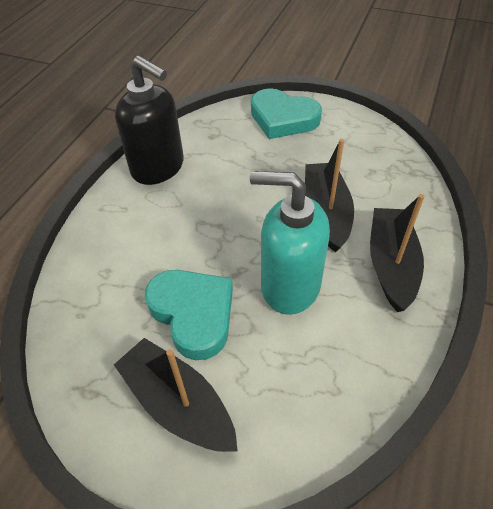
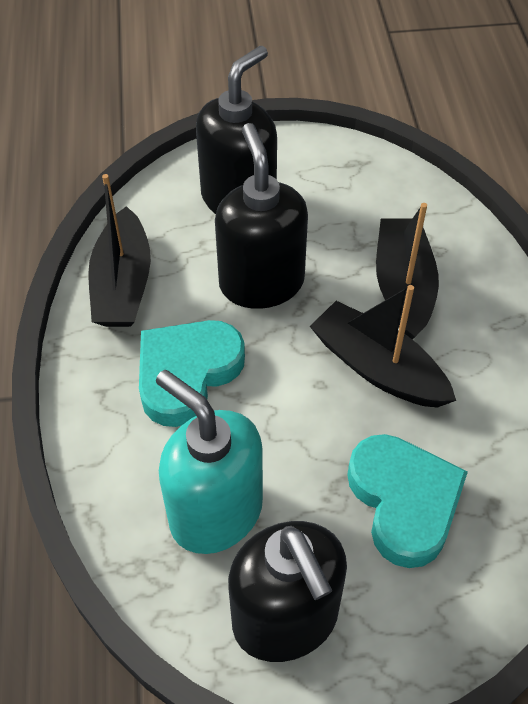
black soap dispenser: 1 -> 3

